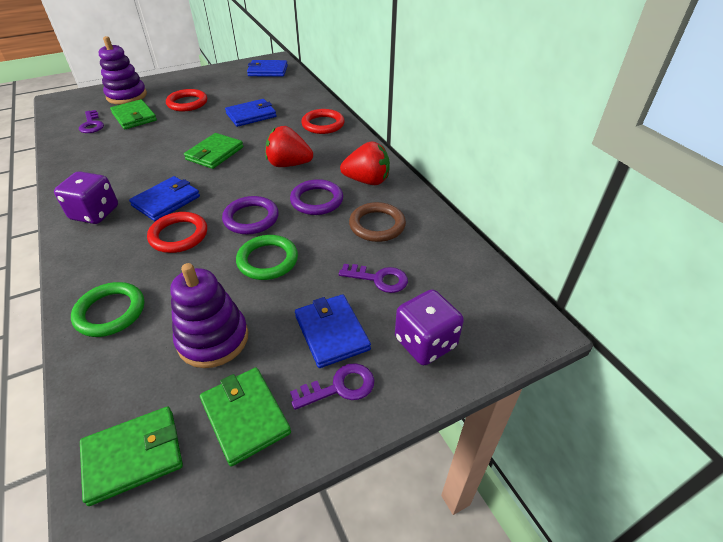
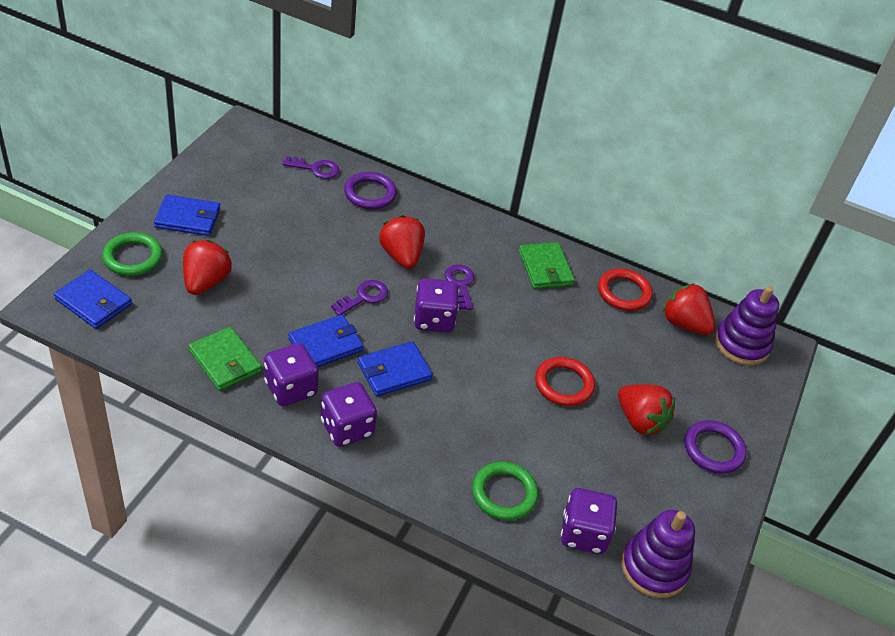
brown ring: 1 -> 0
green wallet: 4 -> 2
purple dice: 2 -> 4
red ring: 3 -> 2
red strawberry: 2 -> 4

